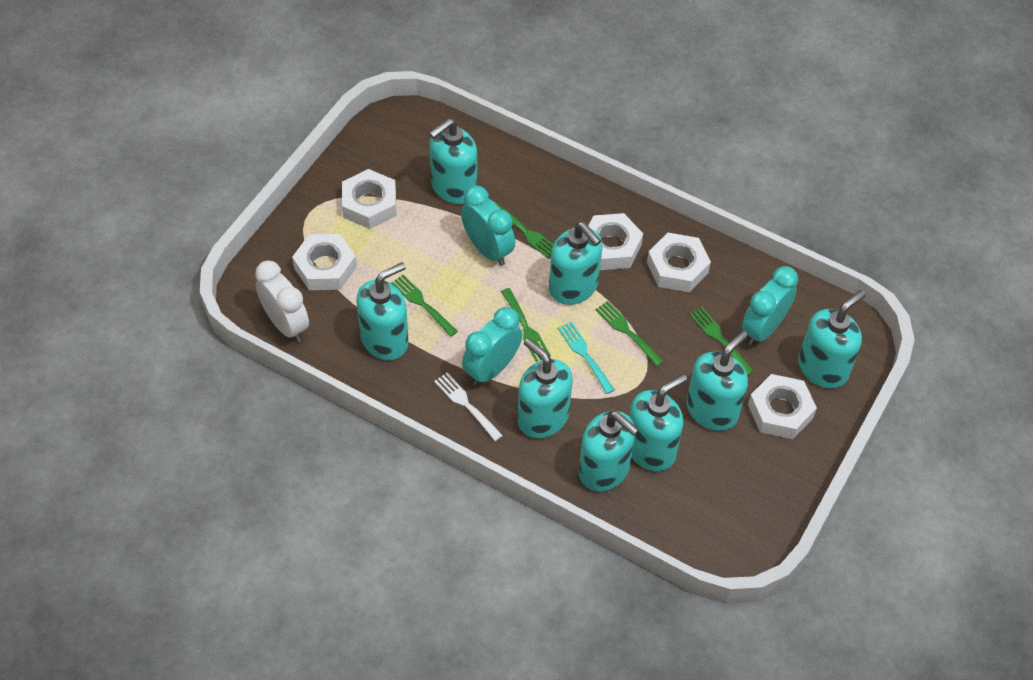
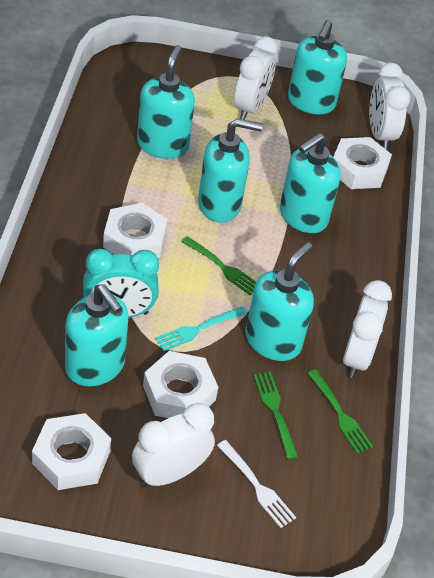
green fork: 5 -> 3
turquoise clock: 3 -> 1
turquoise soap dispenser: 8 -> 6
white clock: 1 -> 4
white nut: 5 -> 4

